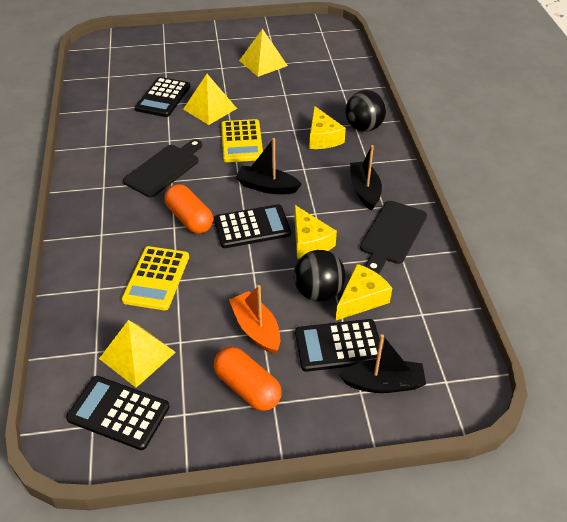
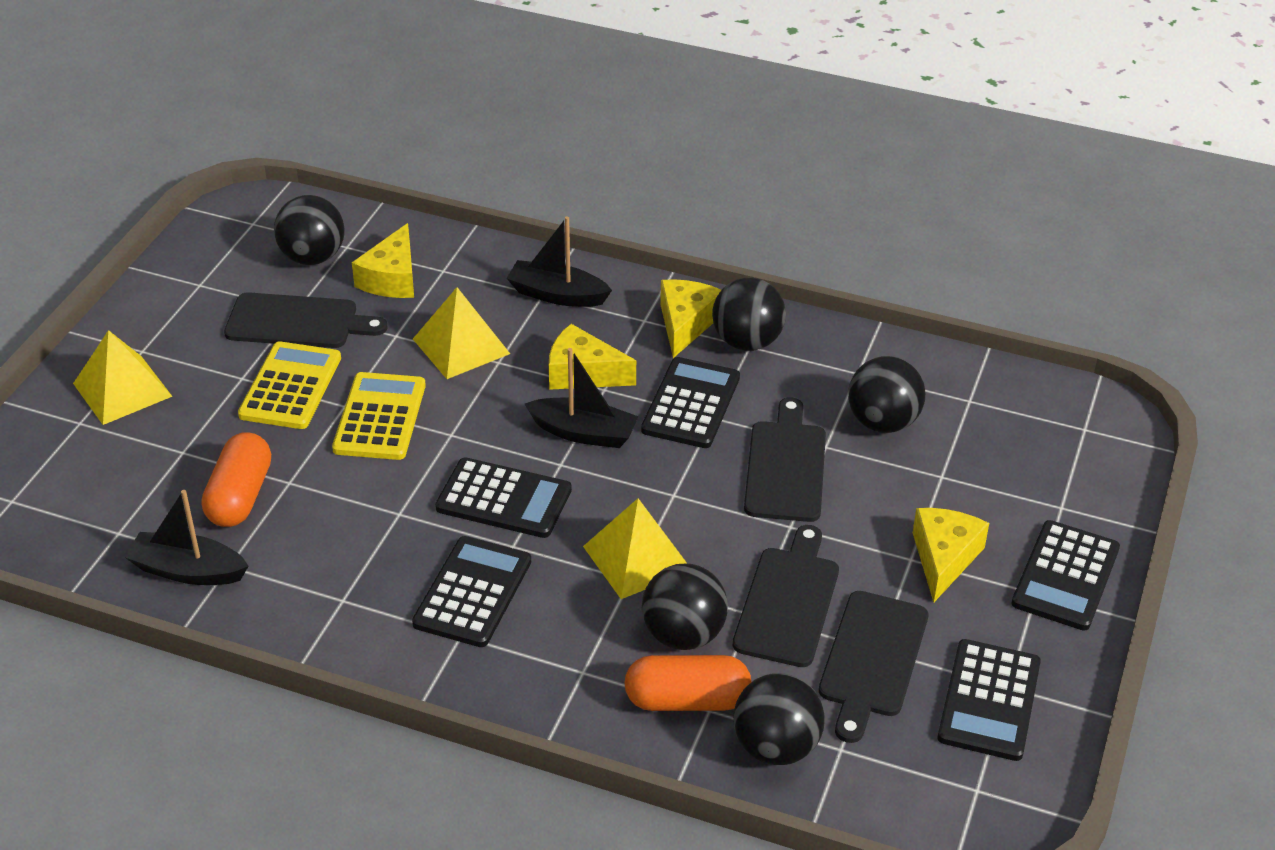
black ball: 2 -> 5
black calculator: 4 -> 5
black cutting board: 2 -> 4
orange boat: 1 -> 0
yellow cheese: 3 -> 4

